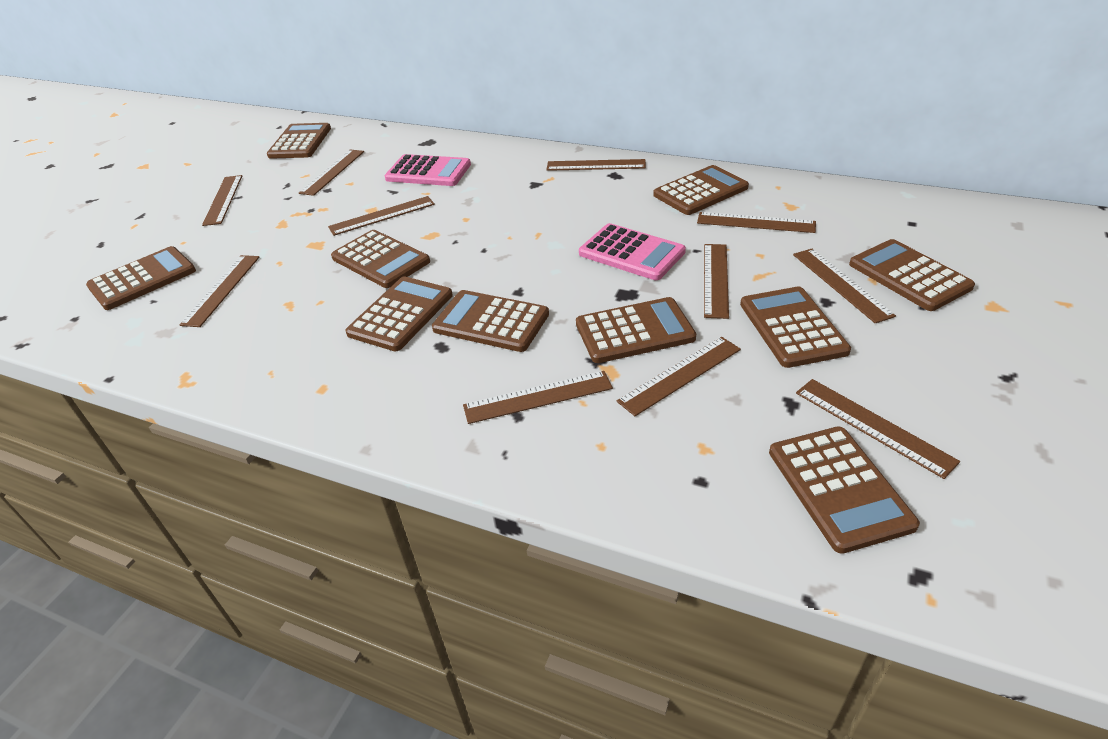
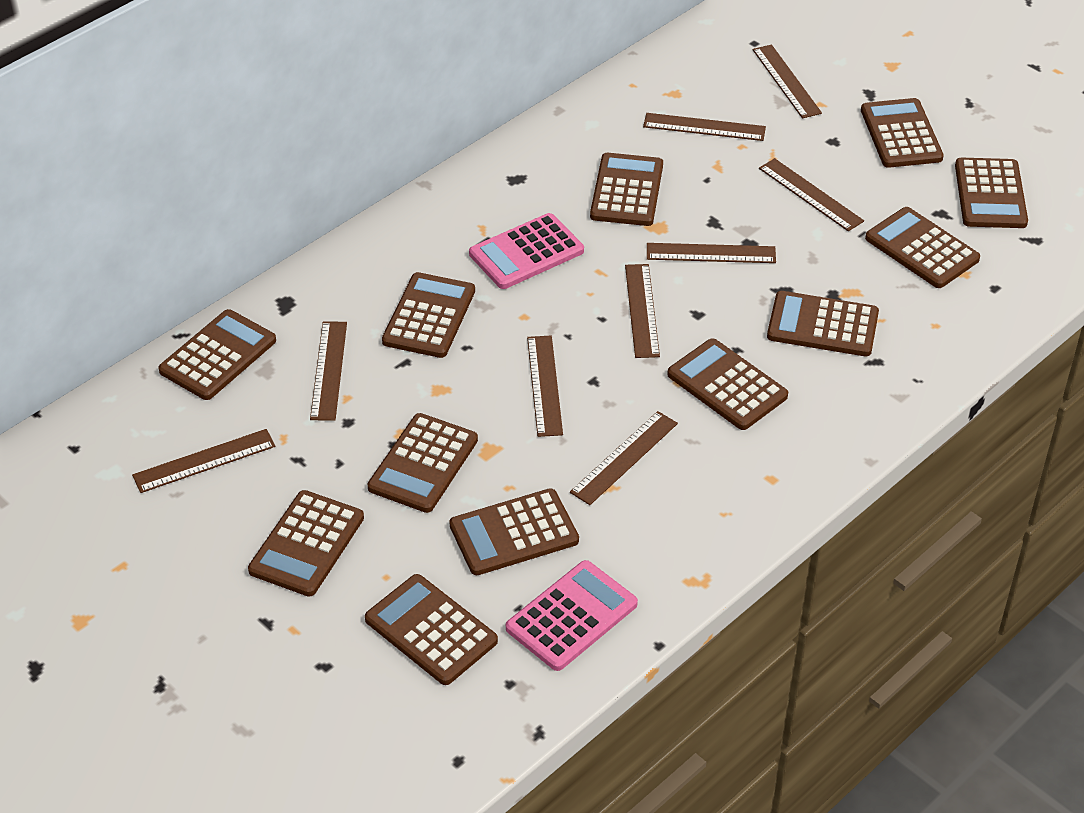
brown calculator: 10 -> 12
brown ruler: 11 -> 9

